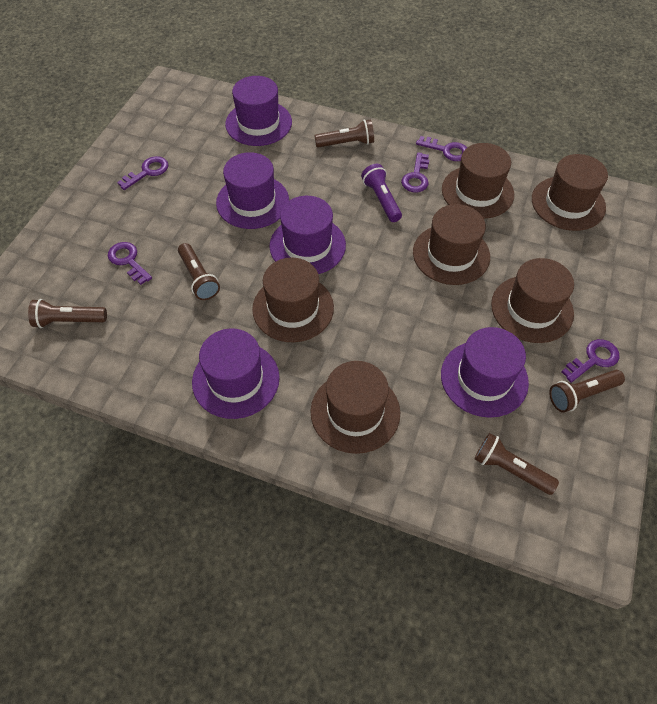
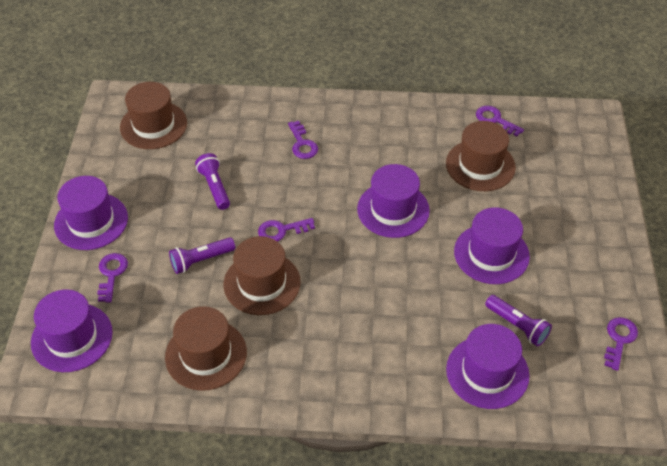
brown flashlight: 5 -> 0
brown hat: 6 -> 4
purple flashlight: 1 -> 3

